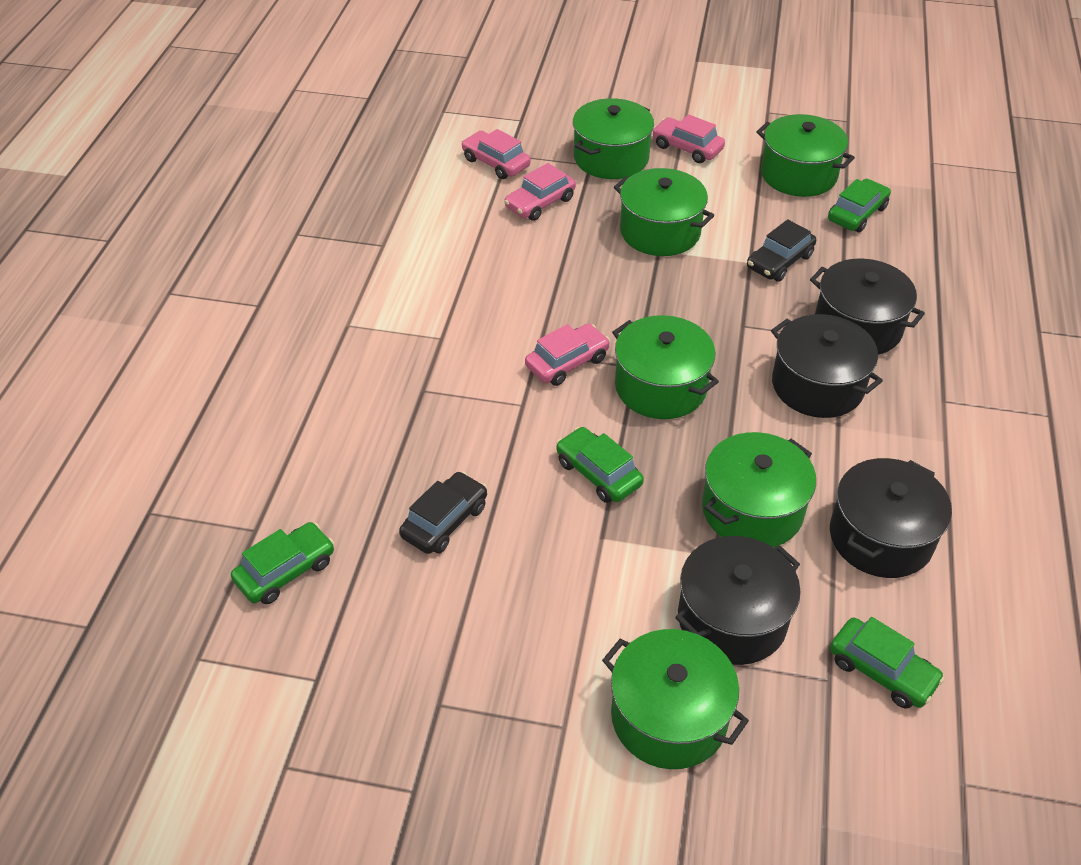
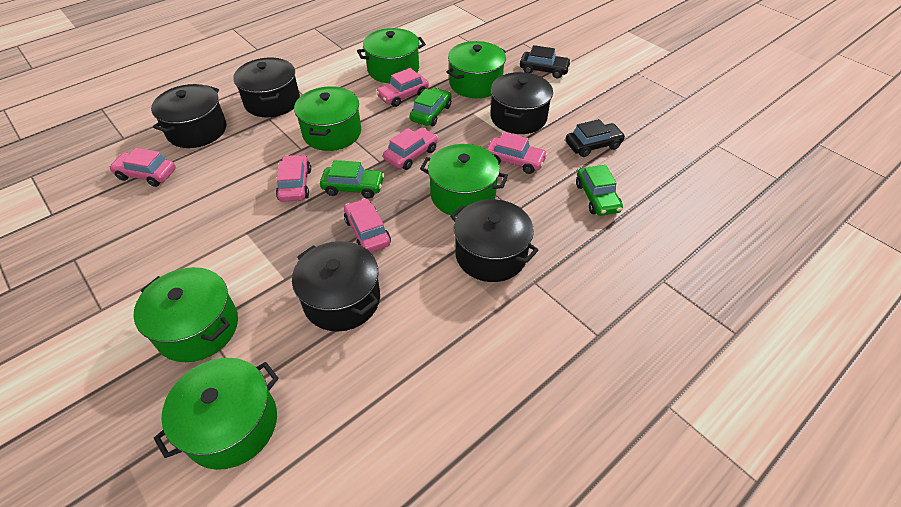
black pot: 4 -> 5
green car: 4 -> 3
pink car: 4 -> 6

